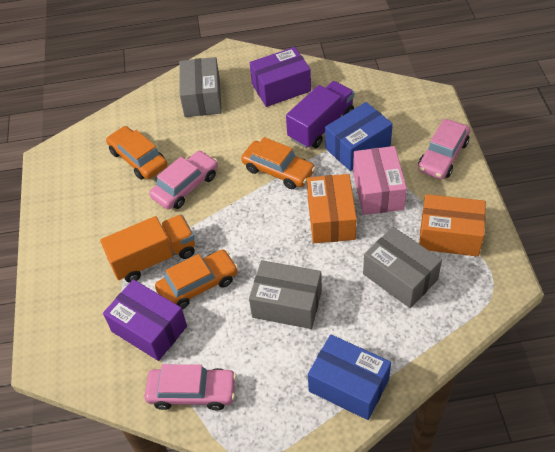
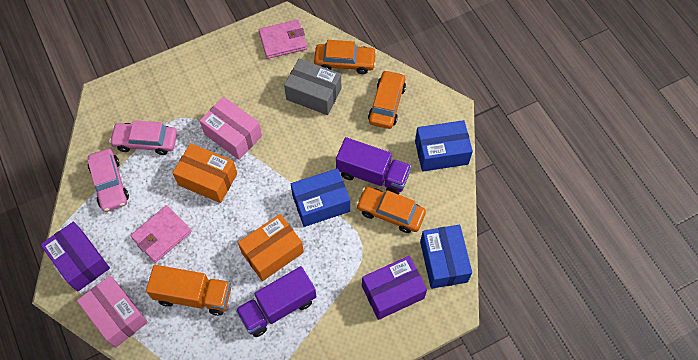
blue box: 2 -> 3
grey box: 3 -> 1
pink box: 1 -> 2
pink car: 3 -> 2
pink wallet: 0 -> 2
purple truck: 1 -> 2

